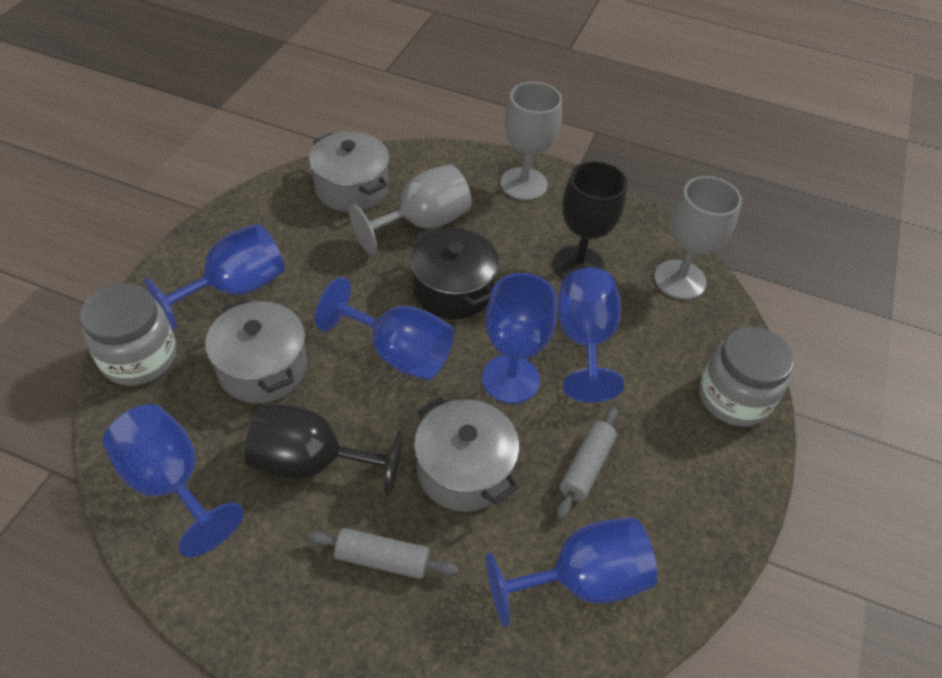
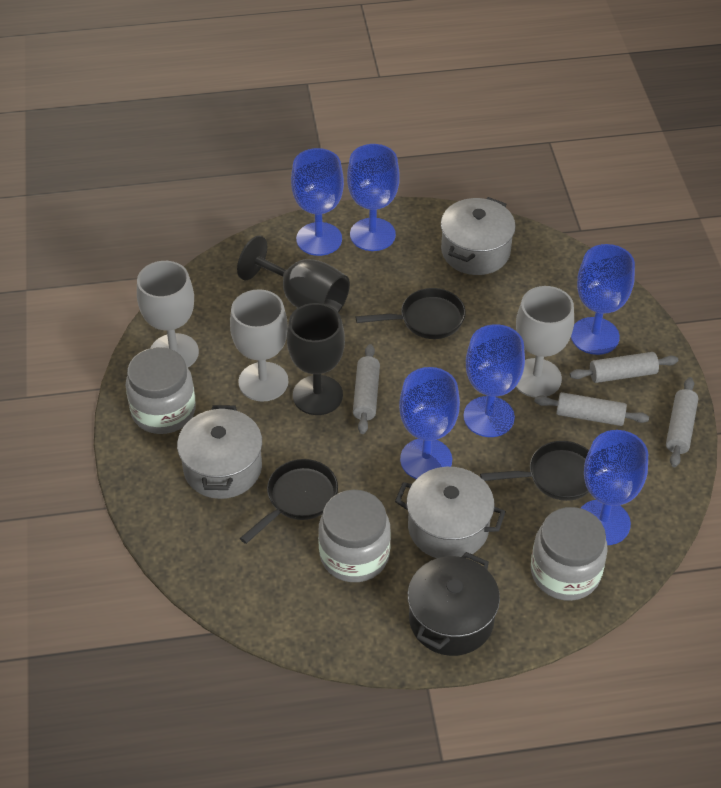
black pan: 0 -> 3
grey jar: 2 -> 3
grey rolling pin: 2 -> 4

